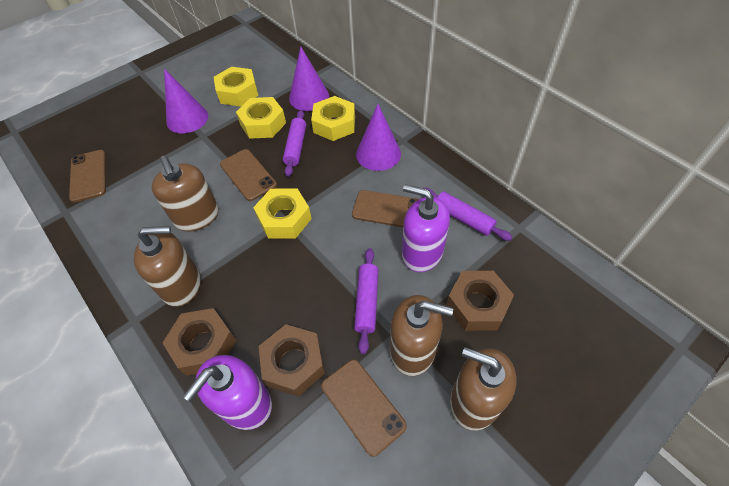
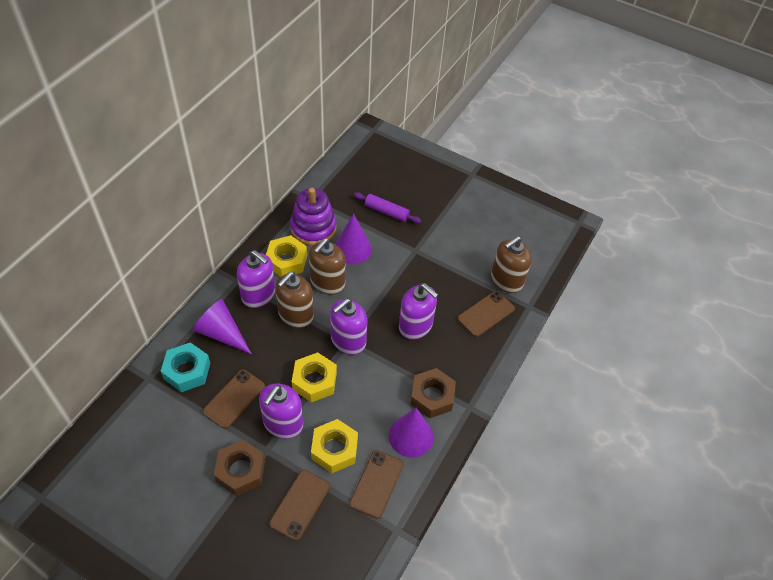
brown nut: 3 -> 2
brown soap dispenser: 4 -> 3
purple rolling pin: 3 -> 1
purple soap dispenser: 2 -> 4
purple stacking toy: 0 -> 1
turquoise nut: 0 -> 1
yellow nut: 4 -> 3

